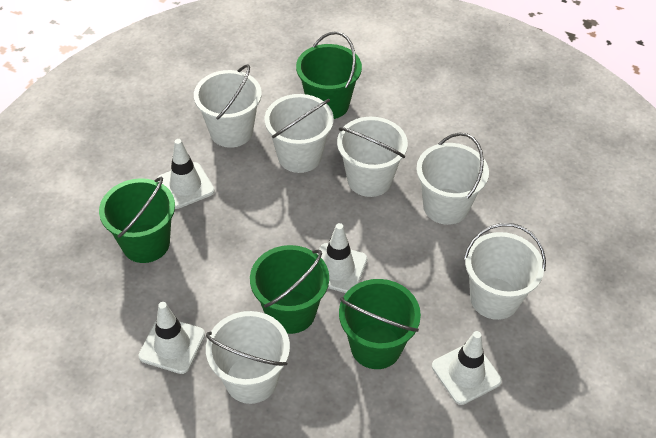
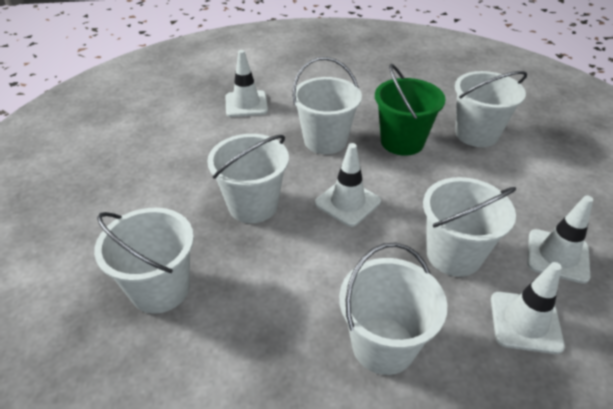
green bucket: 4 -> 1

